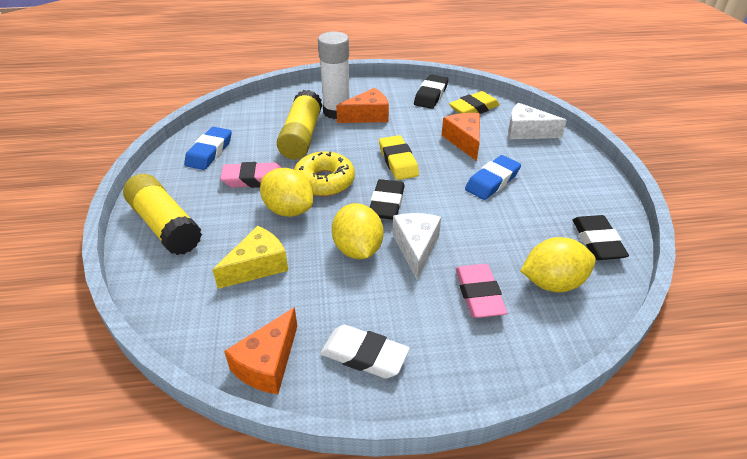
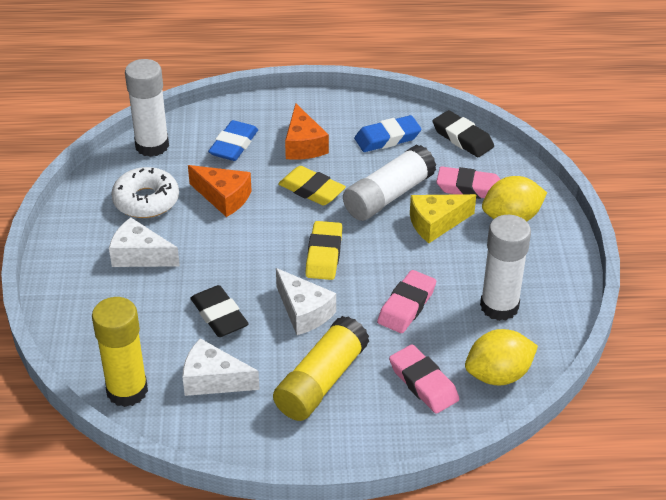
black eraser: 3 -> 2
orange cheese: 3 -> 2
pink eraser: 2 -> 3
white cheese: 2 -> 3
white donut: 0 -> 1
white eraser: 1 -> 0
white glue stick: 1 -> 3
yellow donut: 1 -> 0
yellow lemon: 3 -> 2

